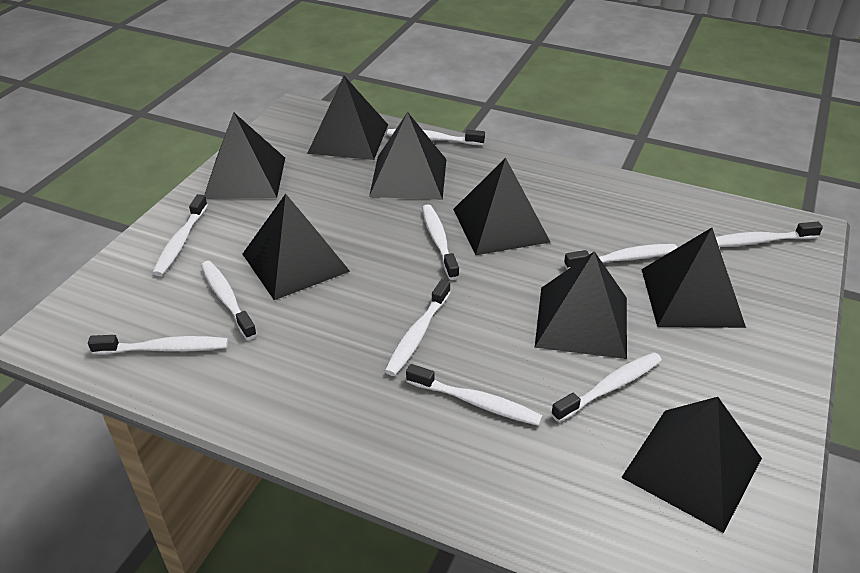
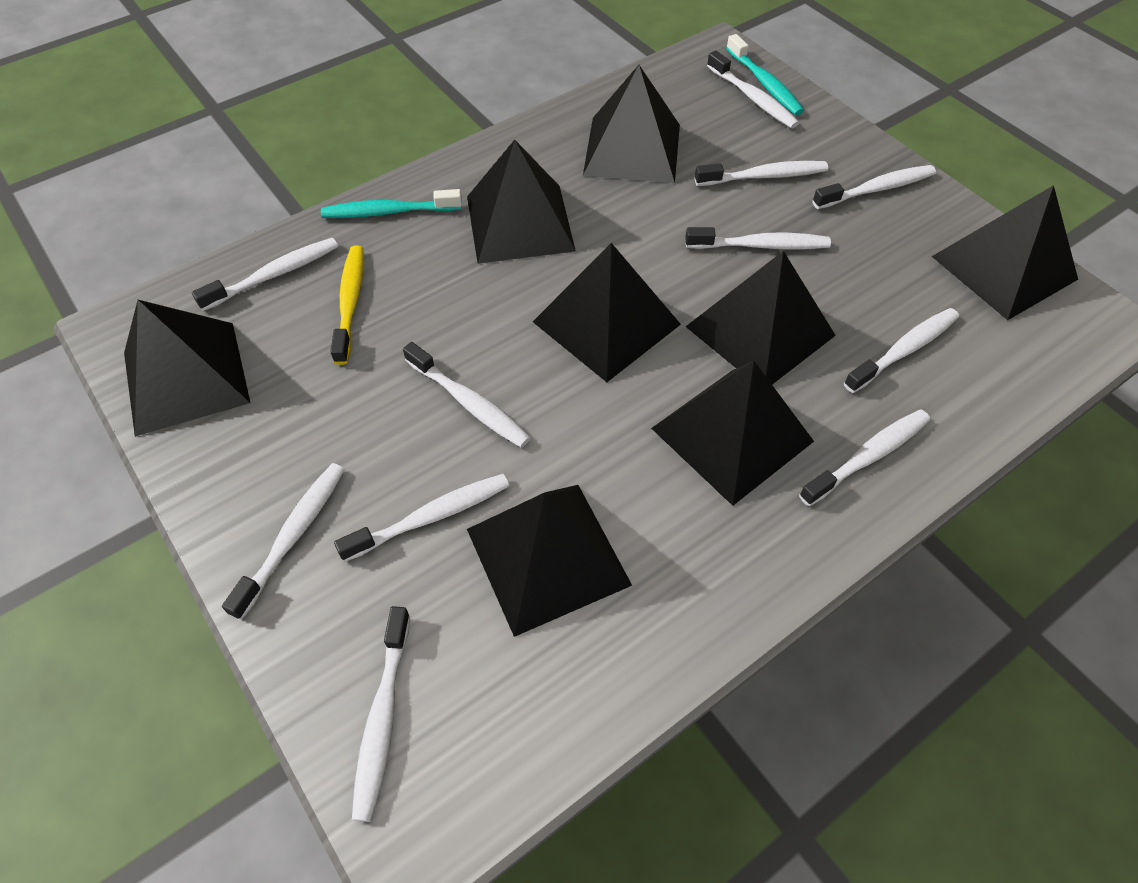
turquoise toothbrush: 0 -> 2
white toothbrush: 10 -> 11
yellow toothbrush: 0 -> 1

